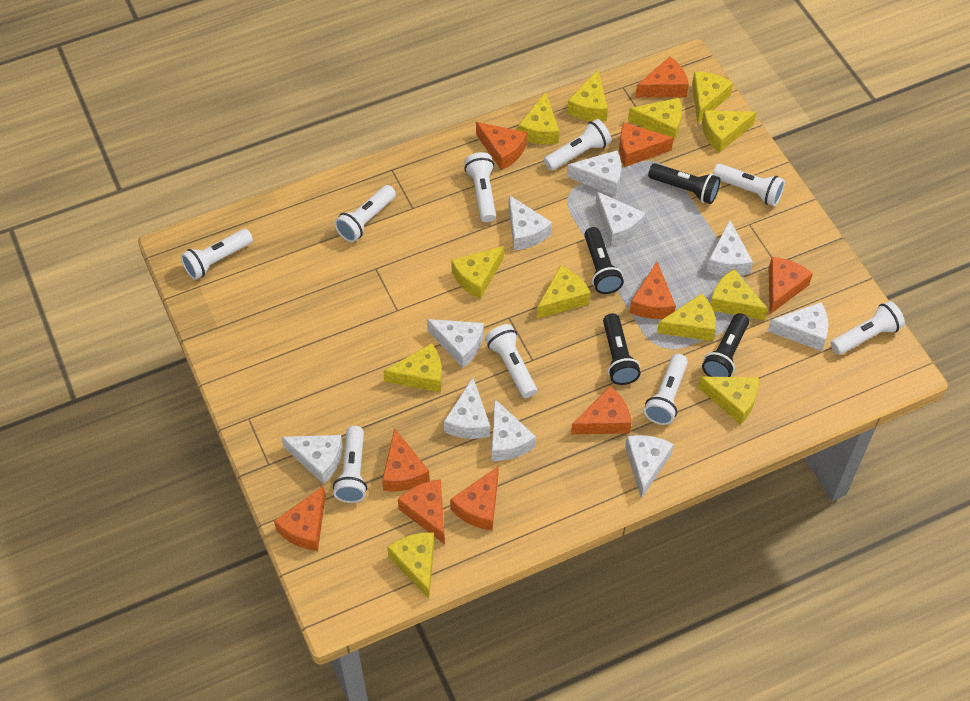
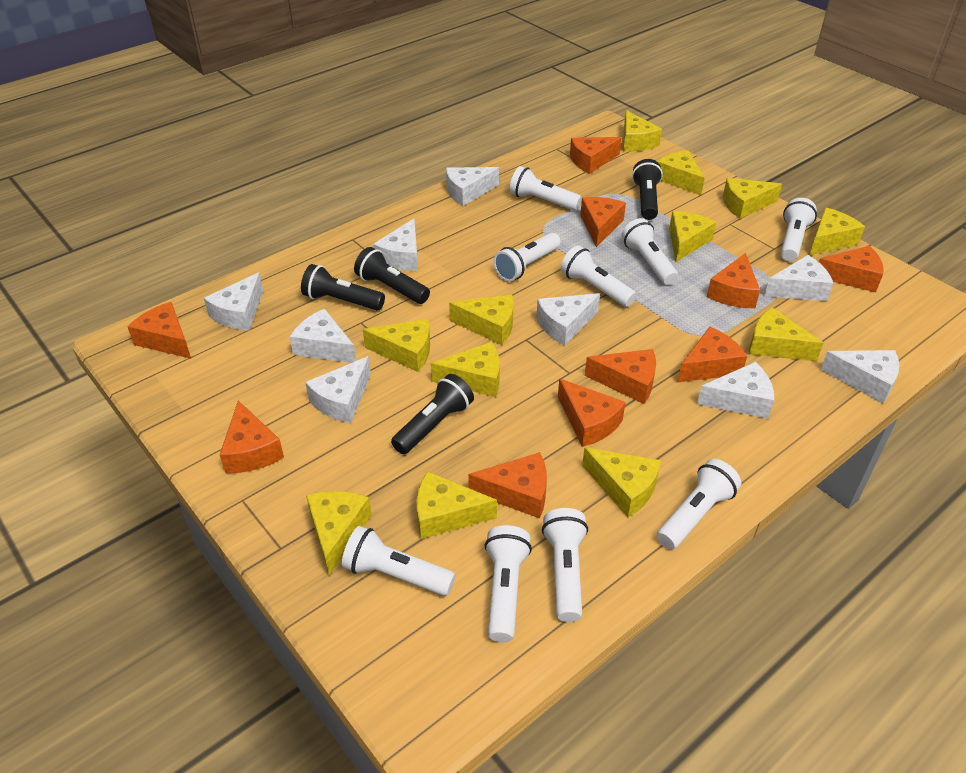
white cheese: 10 -> 9

